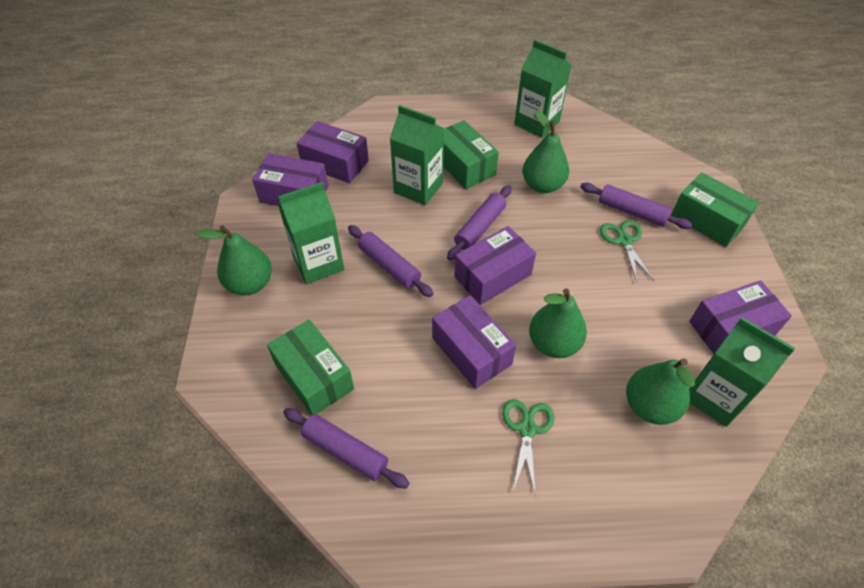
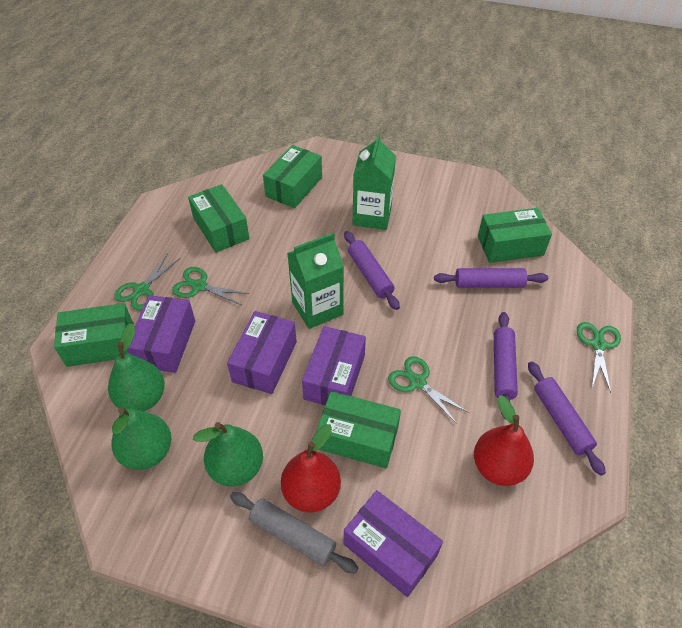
green box: 3 -> 5
green carton: 4 -> 2
green pear: 4 -> 3
green scissors: 2 -> 4
grey rolling pin: 0 -> 1
purple box: 5 -> 4
red pear: 0 -> 2

